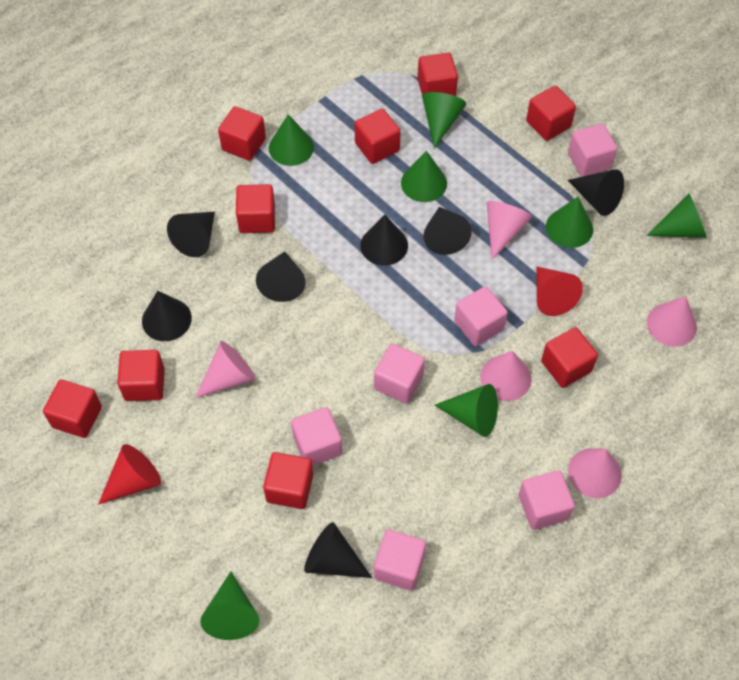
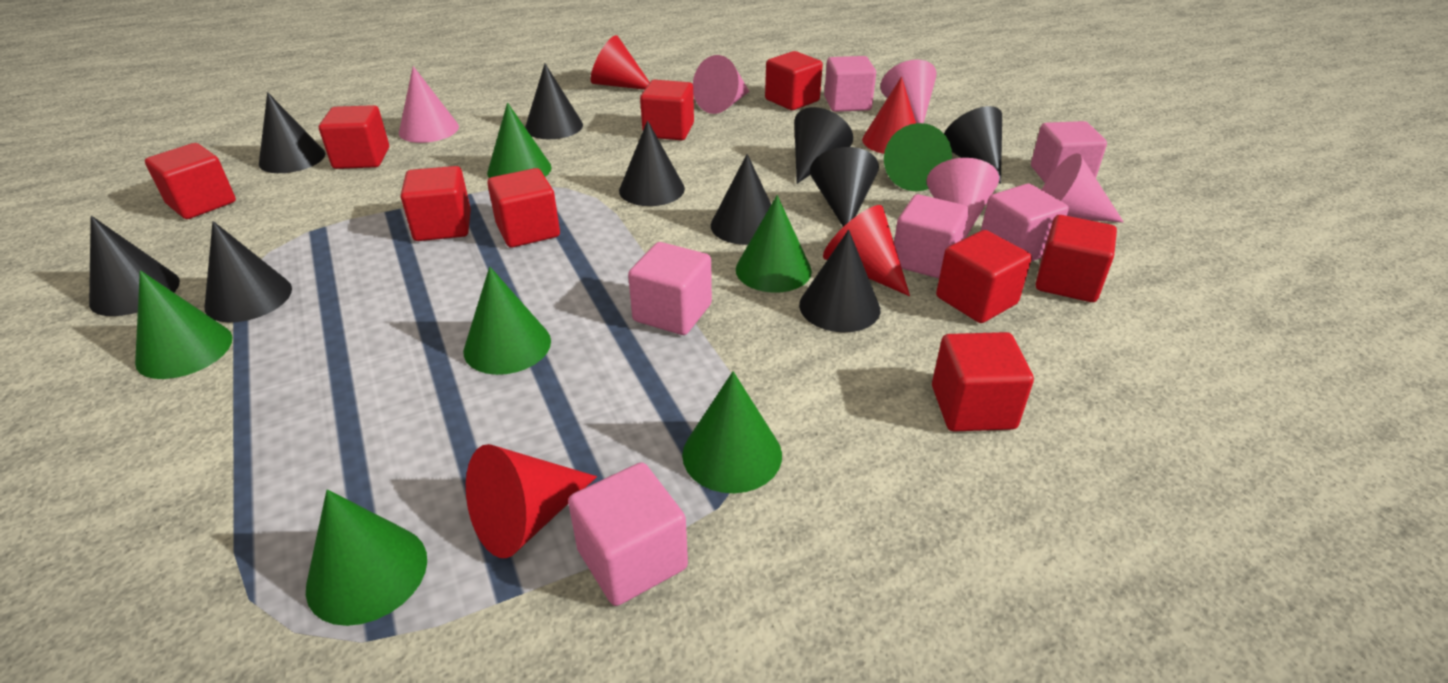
black cone: 7 -> 10
red cone: 2 -> 4

